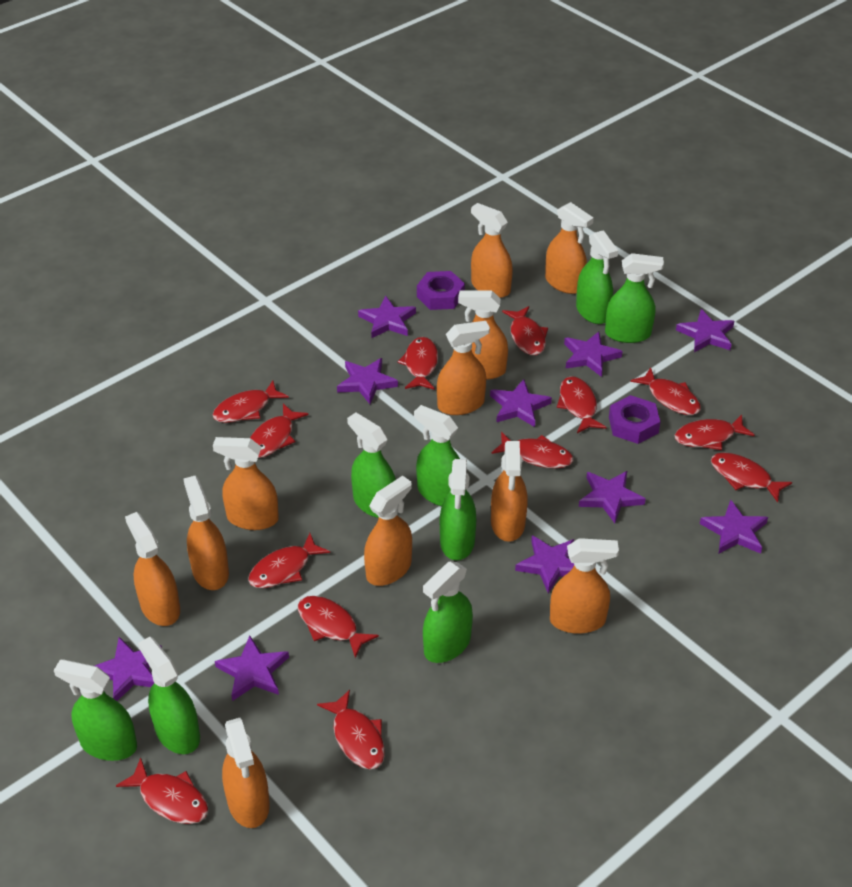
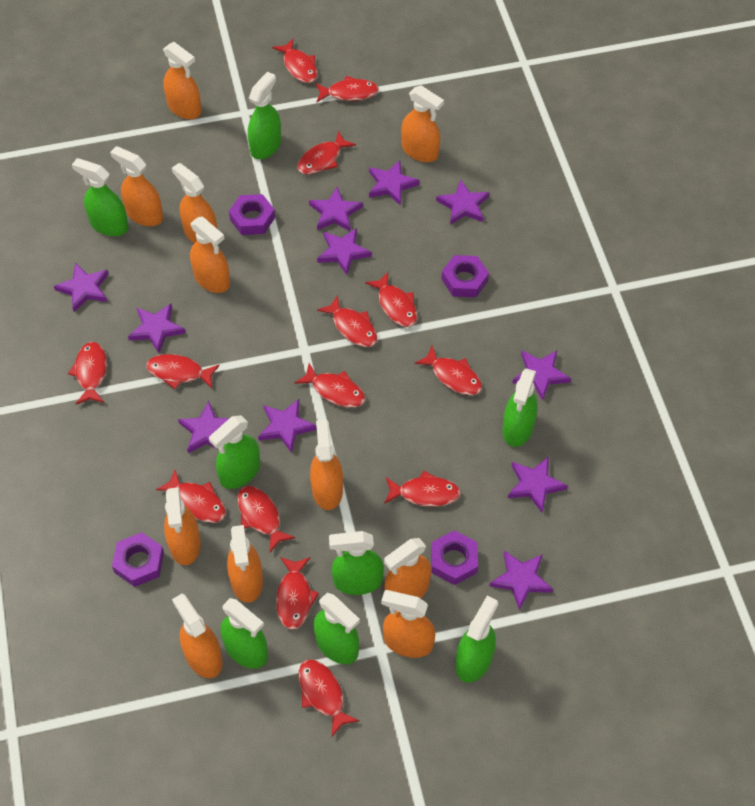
purple nut: 2 -> 4
purple star: 10 -> 11
red fish: 13 -> 14

